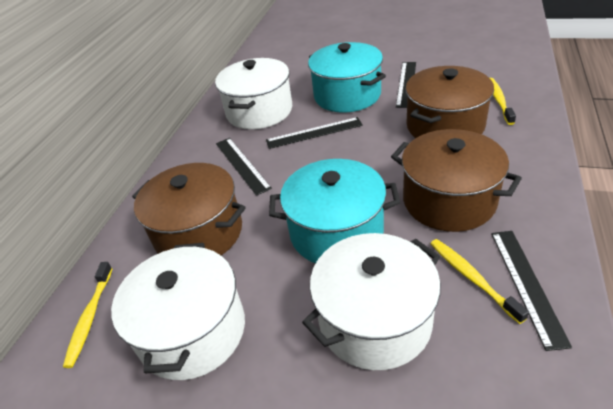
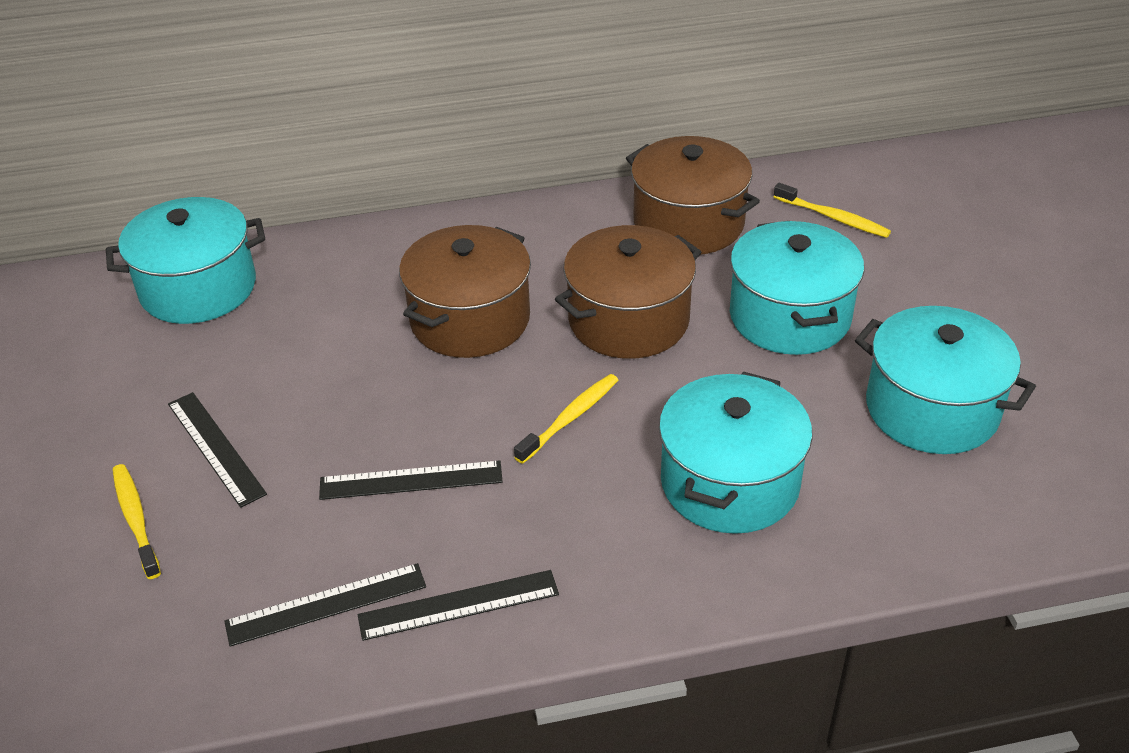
turquoise pot: 2 -> 4
white pot: 3 -> 0

